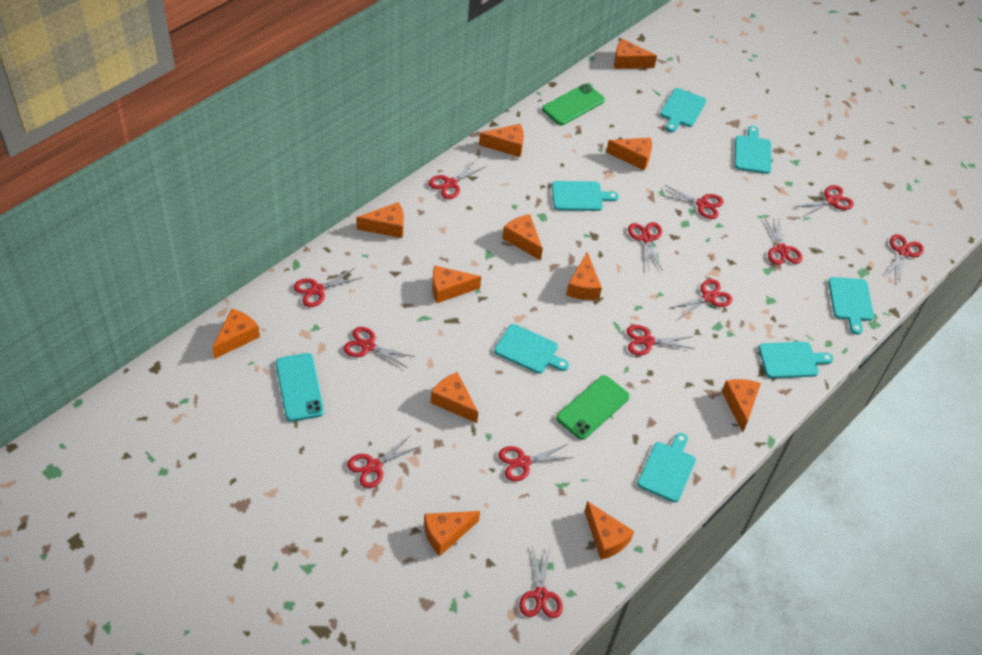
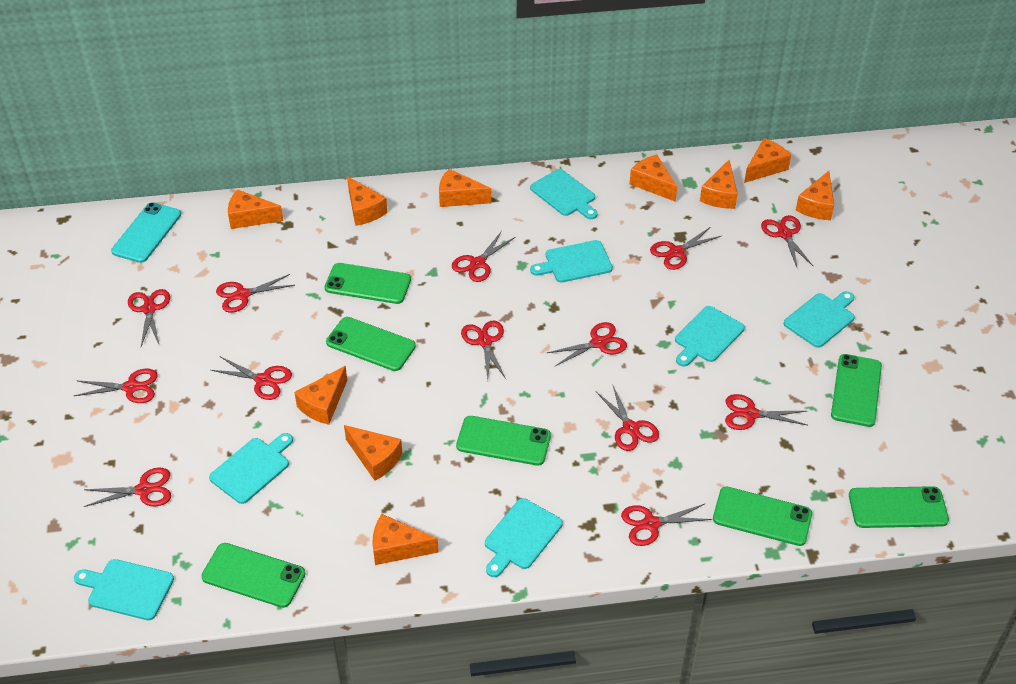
green phone: 2 -> 7
orange cheese: 12 -> 10

